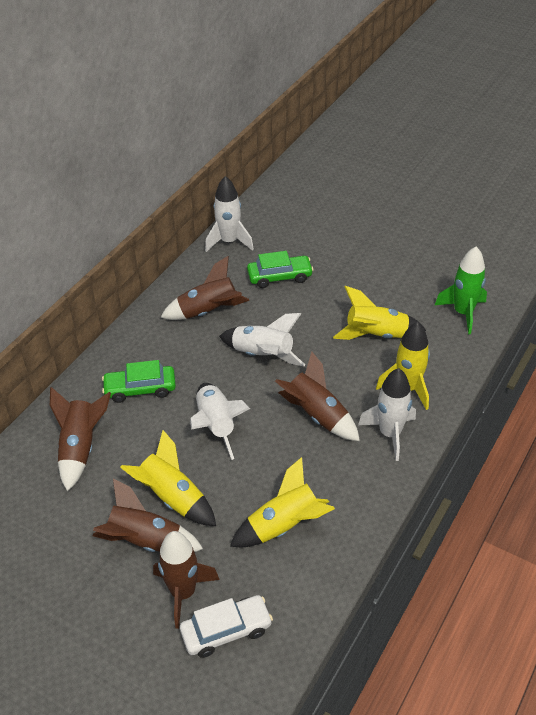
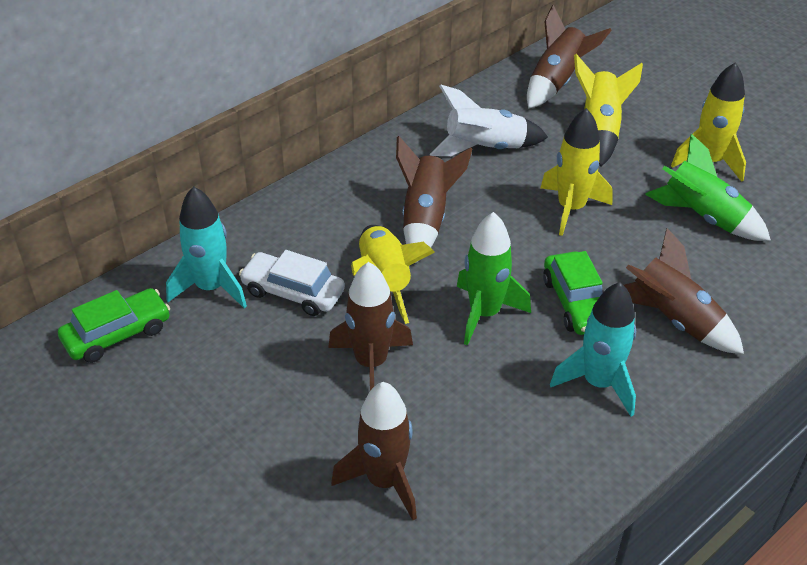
green rocket: 1 -> 2
turquoise rocket: 0 -> 2
white rocket: 4 -> 1

